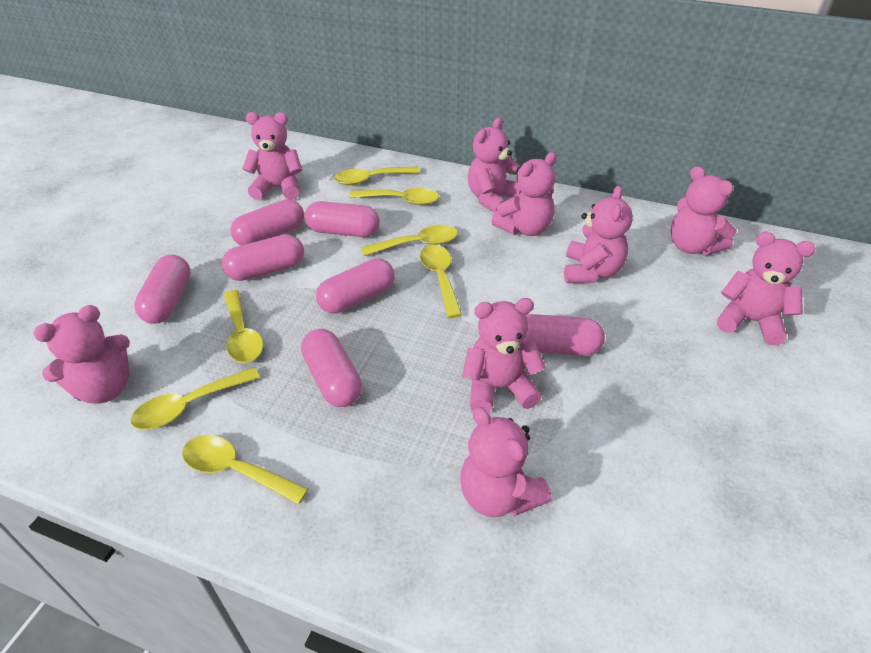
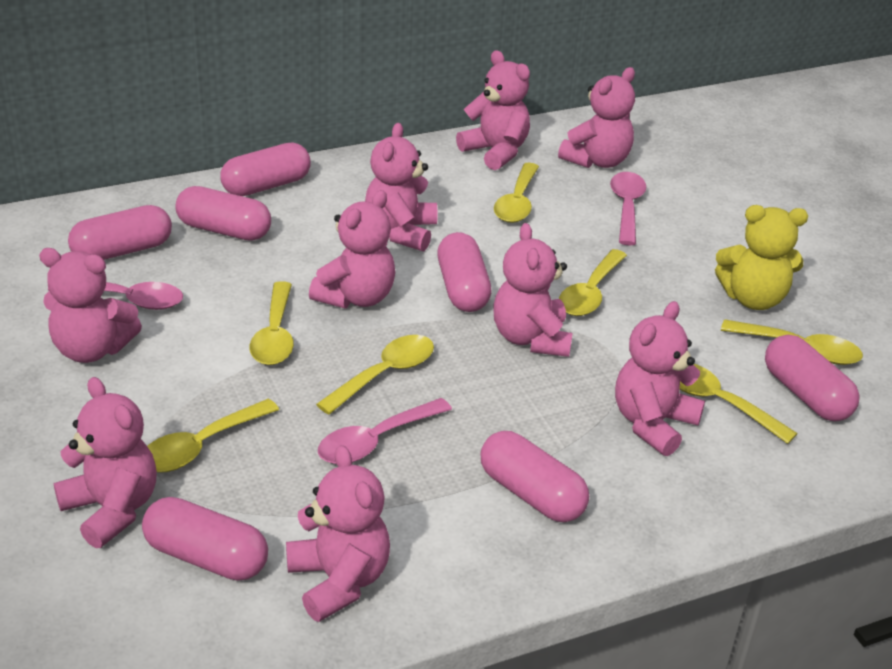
pink spoon: 0 -> 3
yellow teddy bear: 0 -> 1

